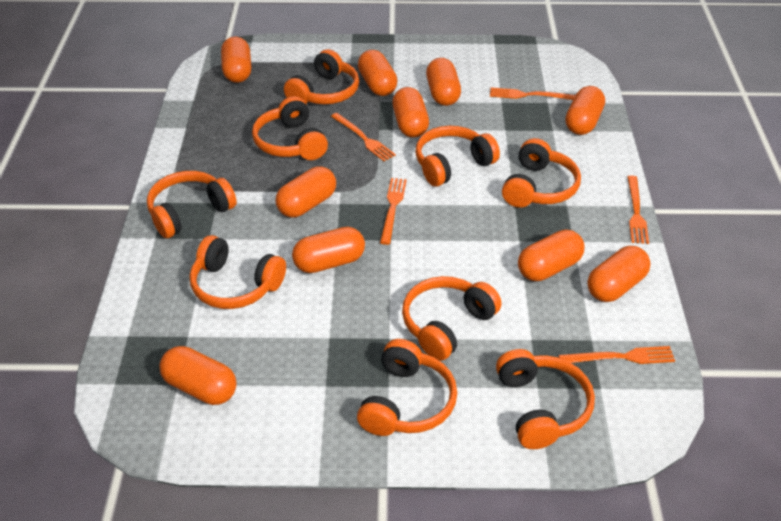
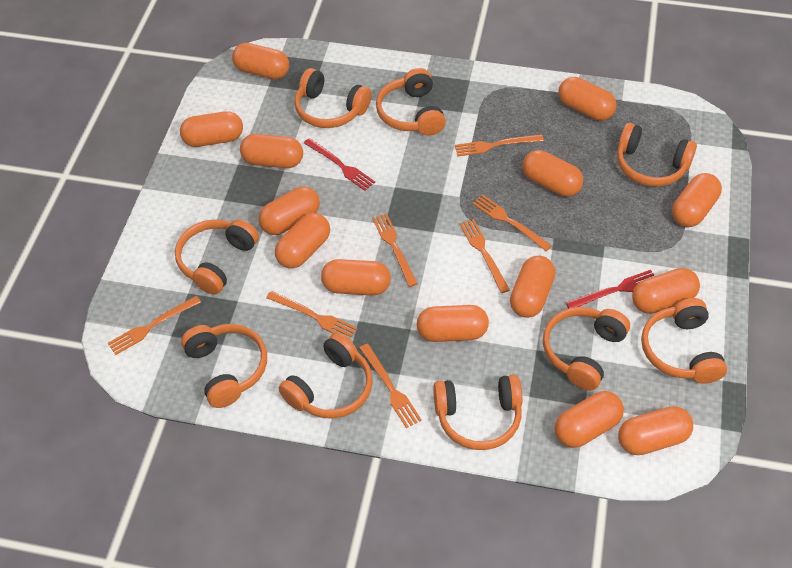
orange capsule: 10 -> 14
orange fork: 5 -> 7
red fork: 0 -> 2

